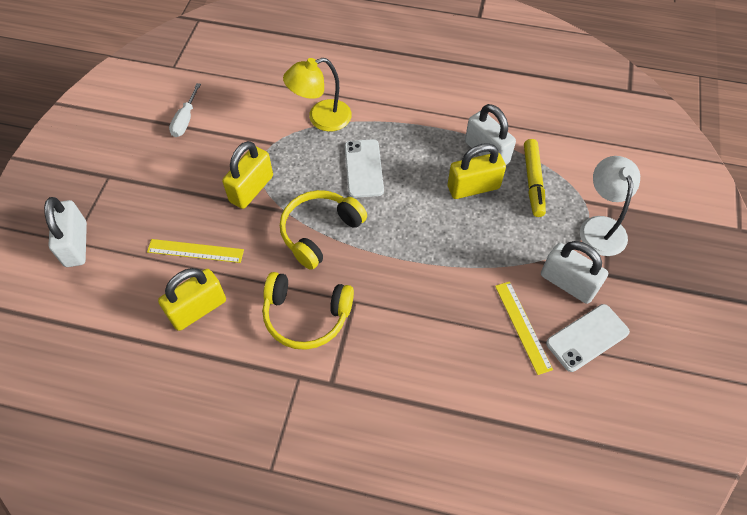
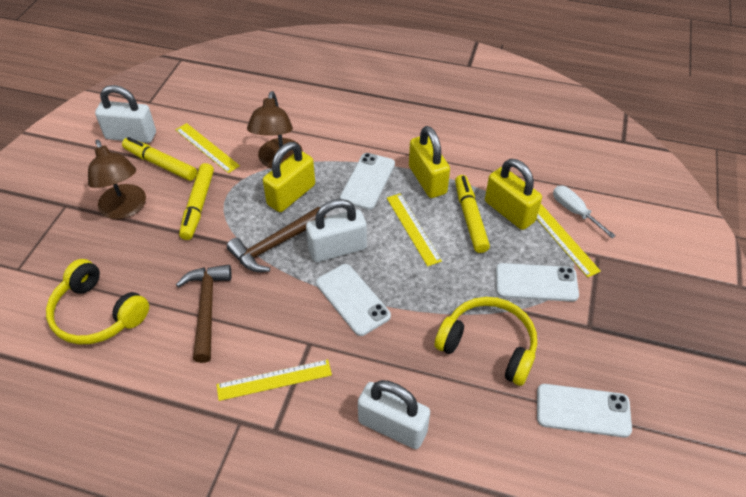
brown hammer: 0 -> 2
brown lamp: 0 -> 2
white lamp: 1 -> 0
white phone: 2 -> 4
yellow lamp: 1 -> 0
yellow marker: 1 -> 3
yellow ruler: 2 -> 4

